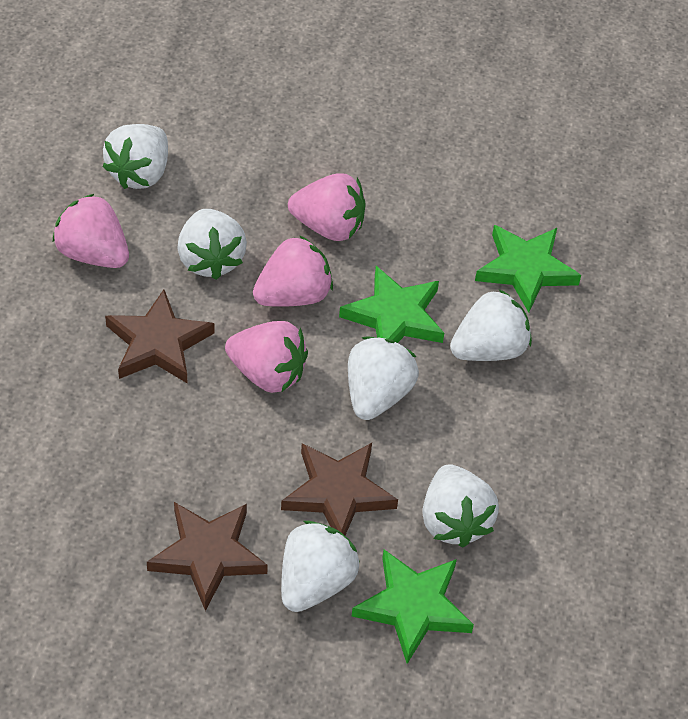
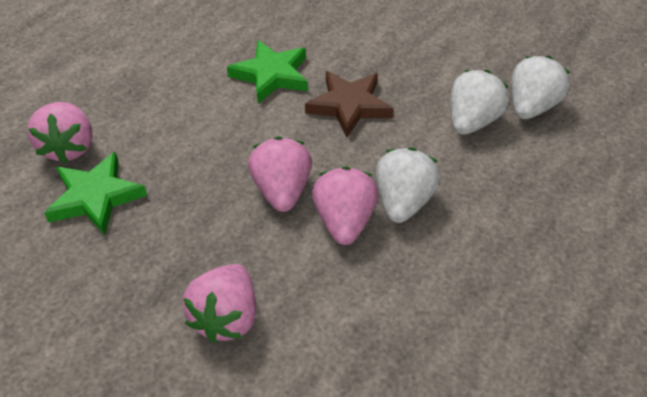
brown star: 3 -> 1
green star: 3 -> 2
white strawberry: 6 -> 3

